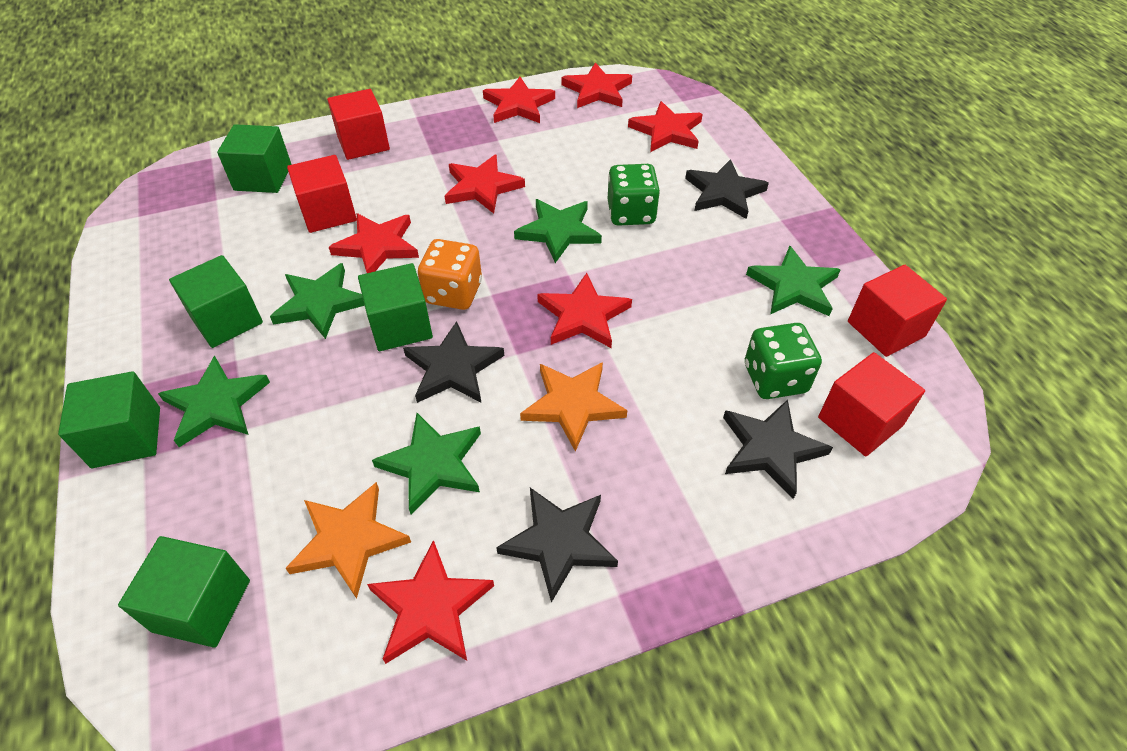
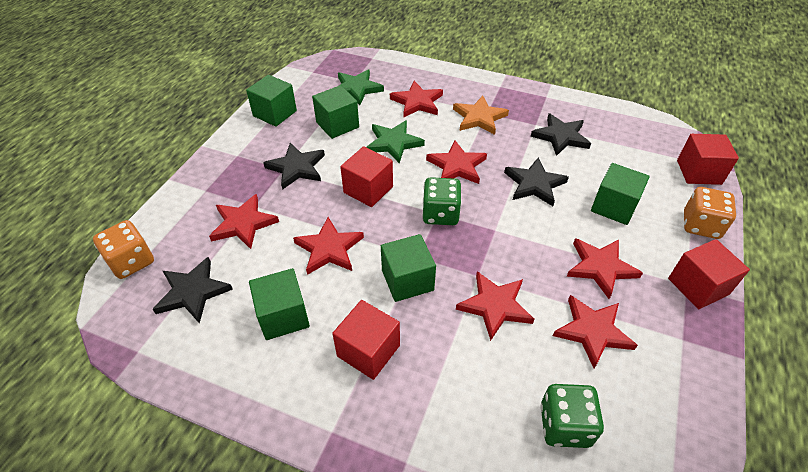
green star: 5 -> 2
orange dice: 1 -> 2
orange star: 2 -> 1

